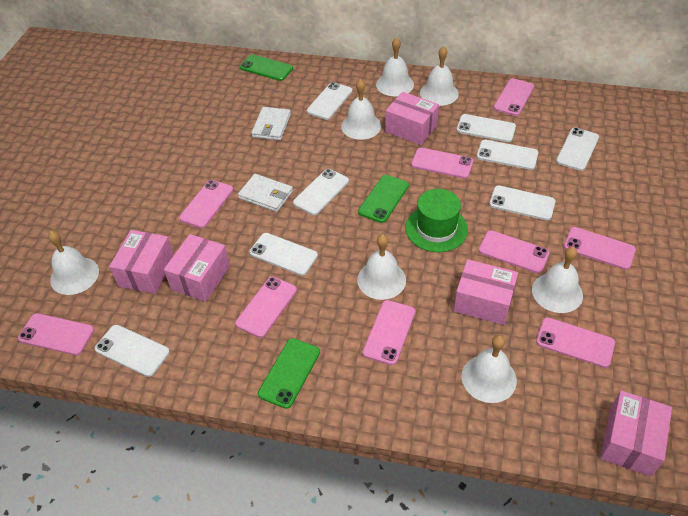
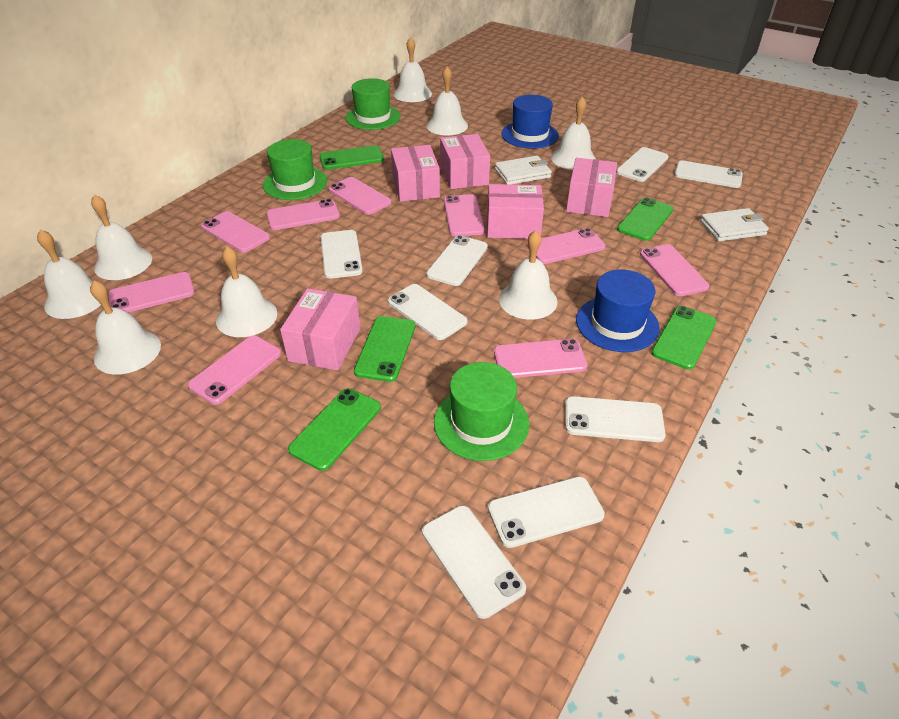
blue hat: 0 -> 2
green hat: 1 -> 3
green phone: 3 -> 5
white bell: 7 -> 8

